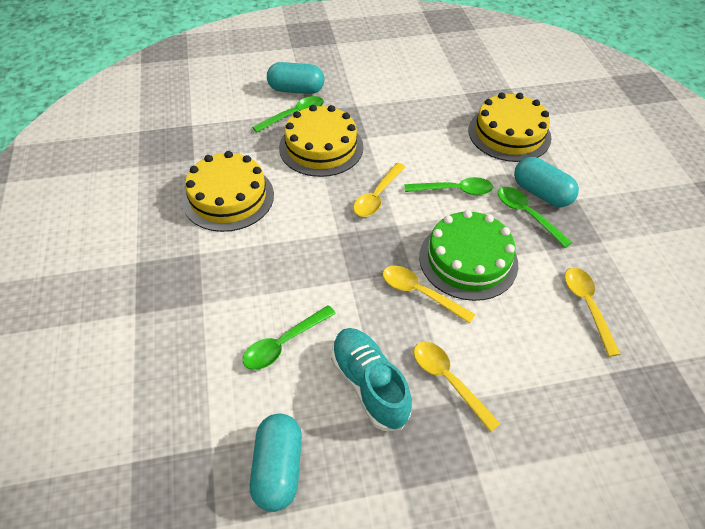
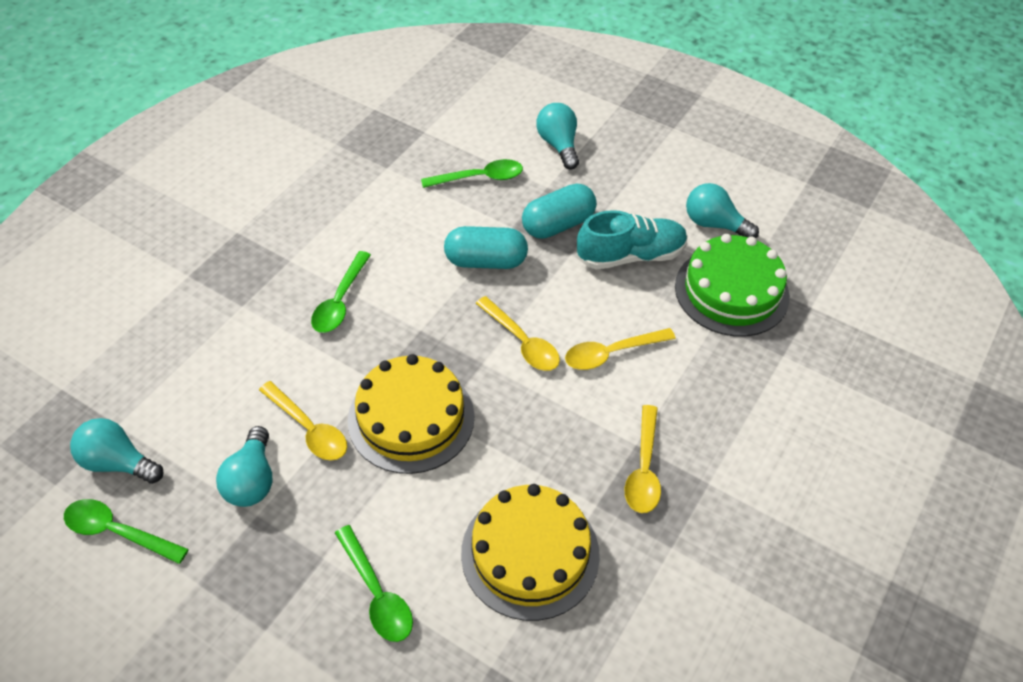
turquoise capsule: 3 -> 2
turquoise light bulb: 0 -> 4
yellow cake: 3 -> 2

